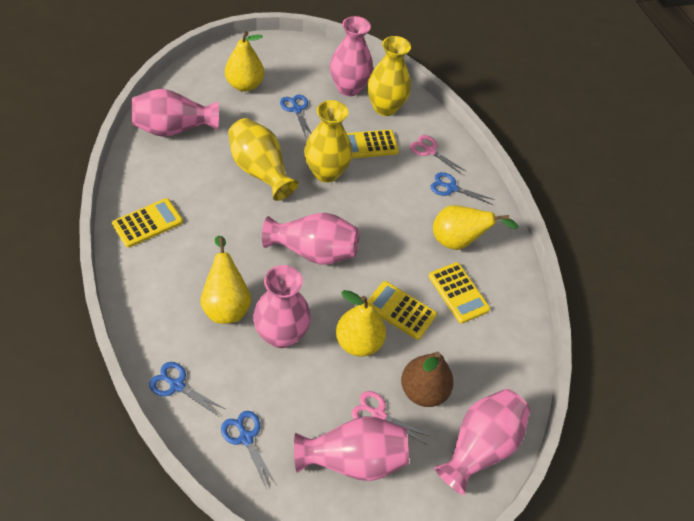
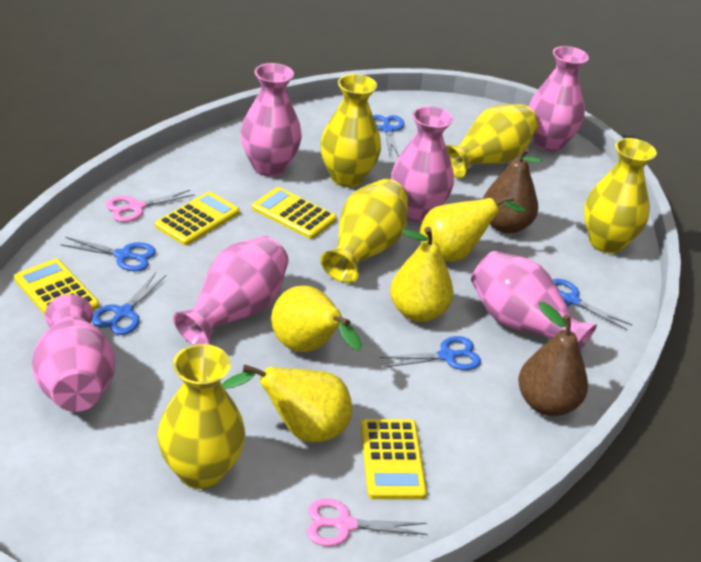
blue scissors: 4 -> 5
brown pear: 1 -> 2
yellow vase: 3 -> 5

